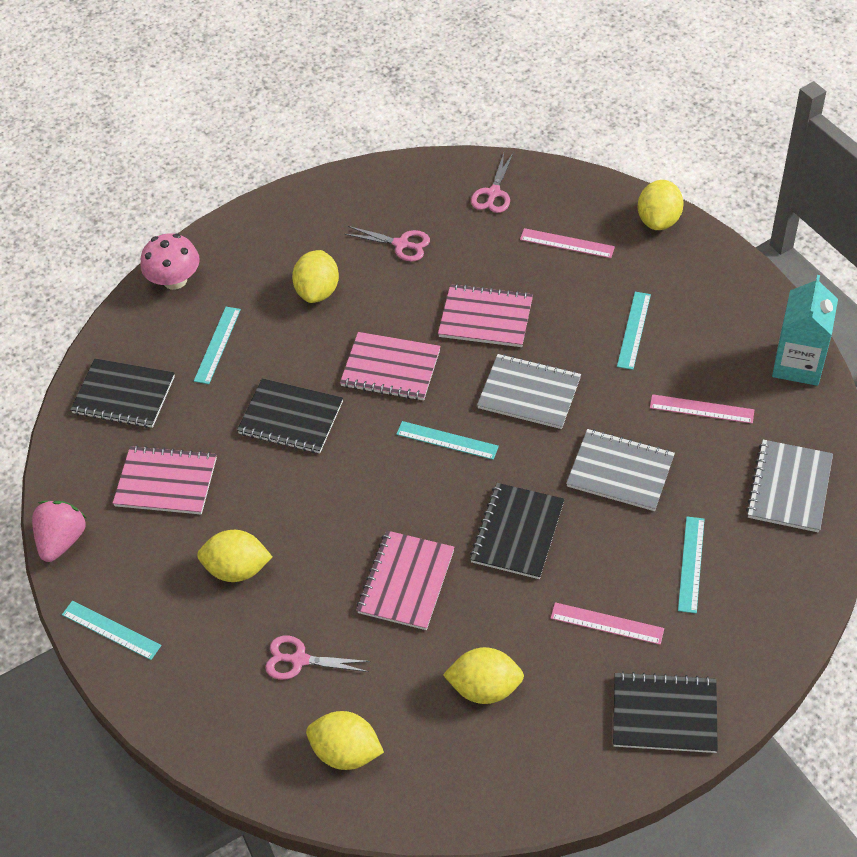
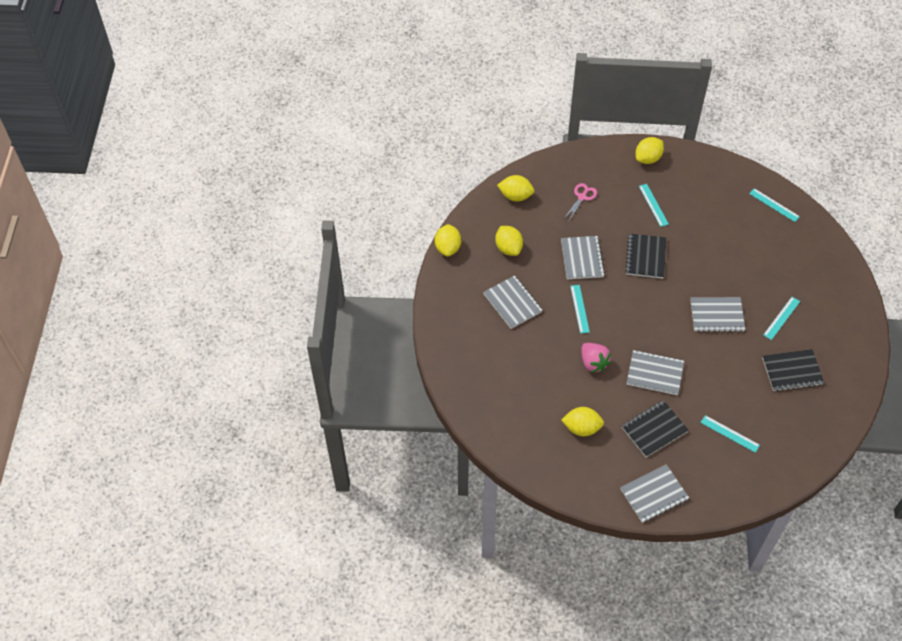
black notebook: 4 -> 3
grey notebook: 3 -> 5
pink mushroom: 1 -> 0
pink notebook: 4 -> 0
pink ruler: 3 -> 0
pink scissors: 3 -> 1
turquoise carton: 1 -> 0

